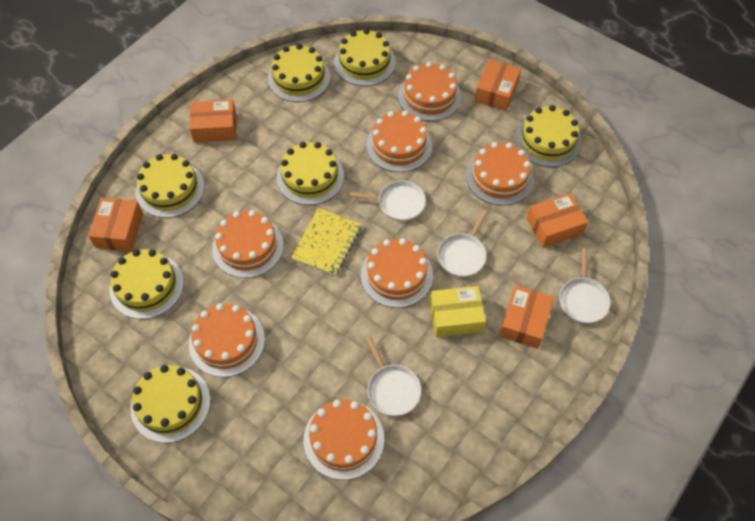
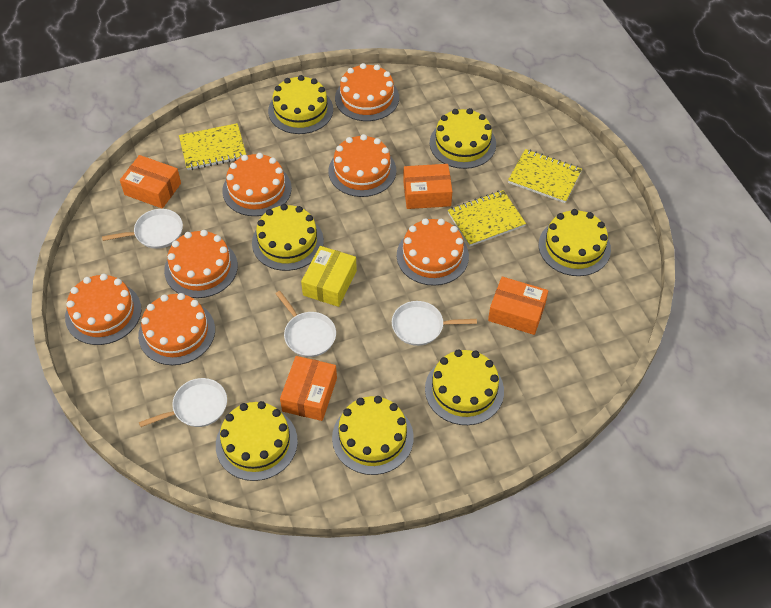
orange box: 5 -> 4
yellow notebook: 1 -> 3

